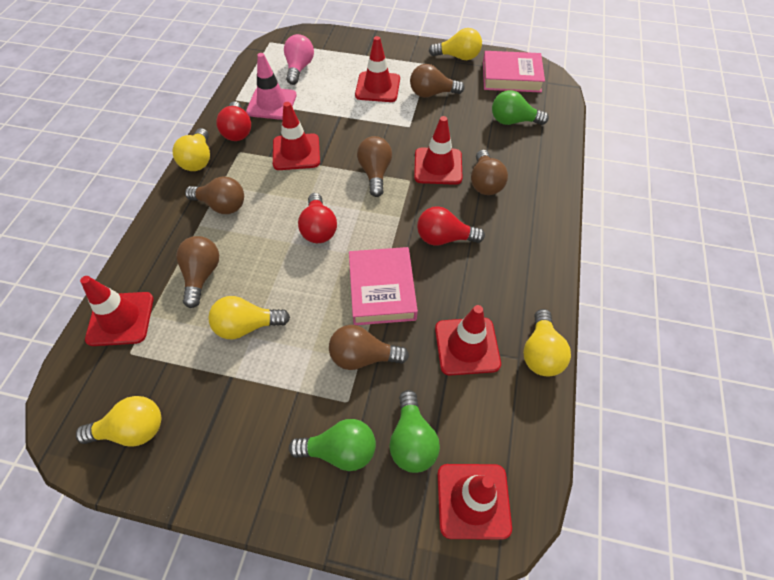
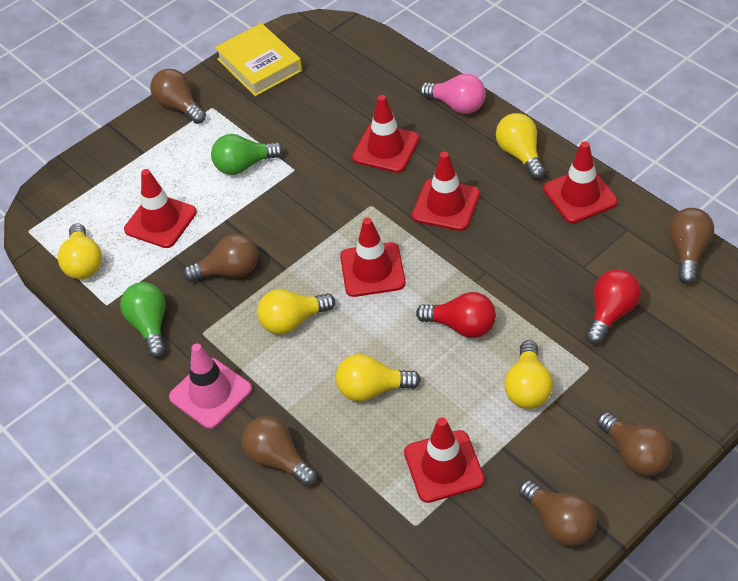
green light bulb: 3 -> 2
pink book: 2 -> 0
red light bulb: 3 -> 2
yellow book: 0 -> 1

